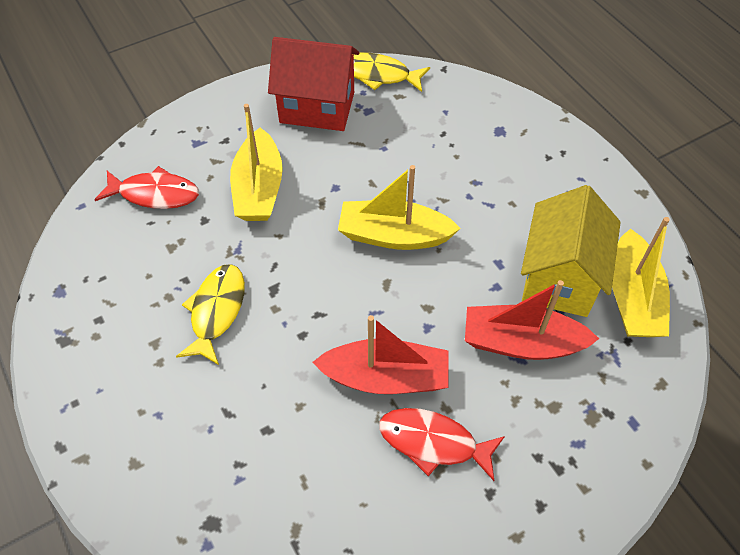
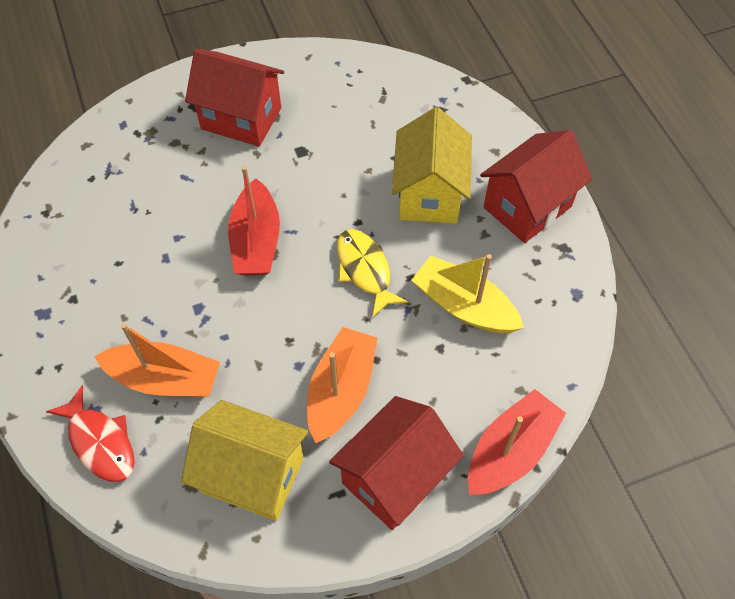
orange boat: 0 -> 2
red fish: 2 -> 1
red house: 1 -> 3
yellow boat: 3 -> 1
yellow fish: 2 -> 1
yellow house: 1 -> 2

